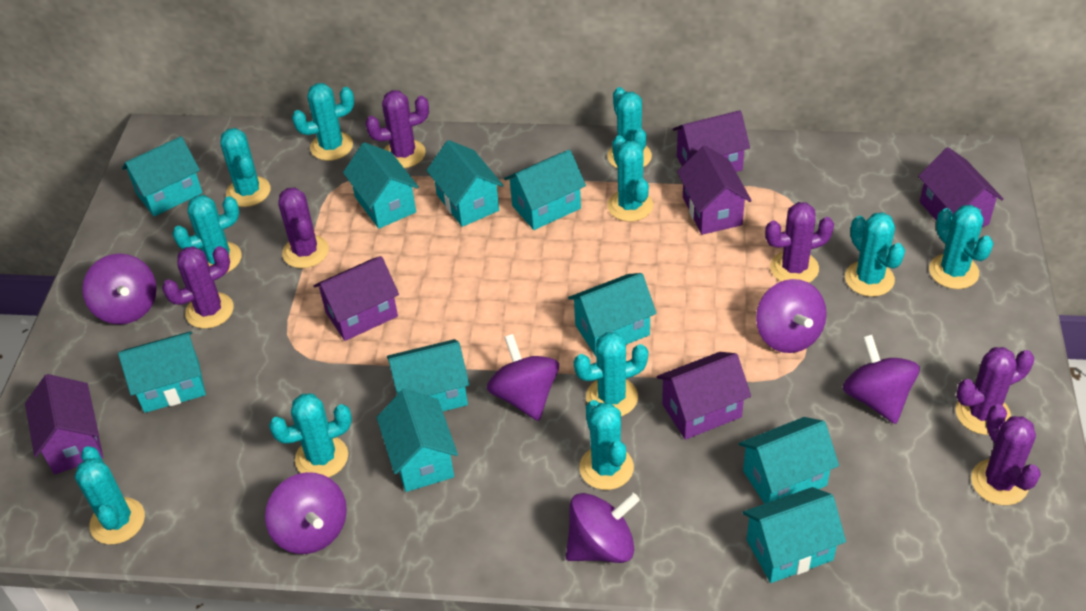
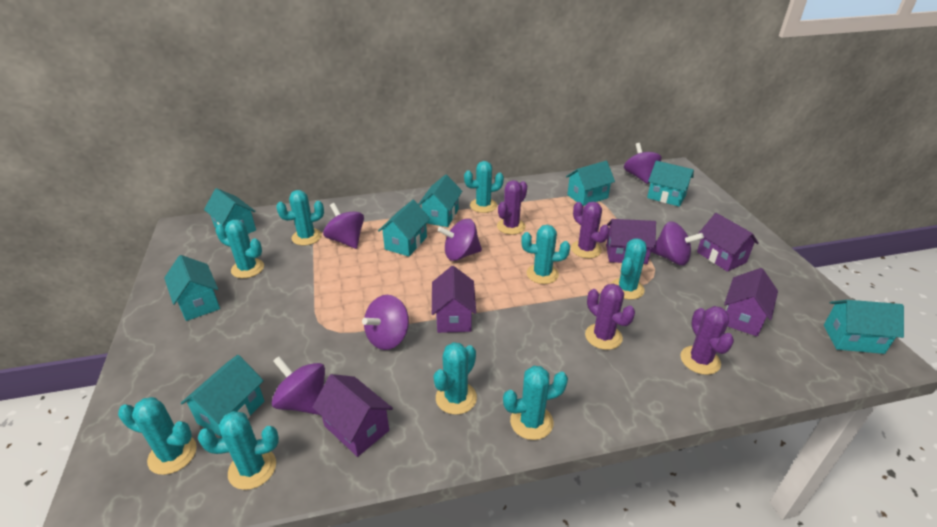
purple cactus: 6 -> 4
purple house: 6 -> 5
turquoise cactus: 11 -> 9
turquoise house: 10 -> 8

